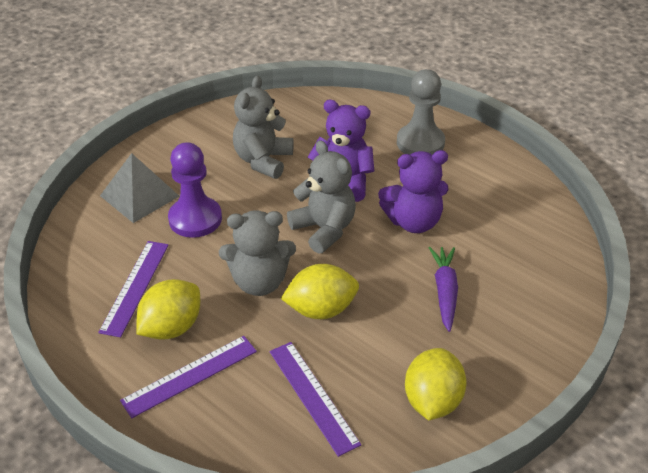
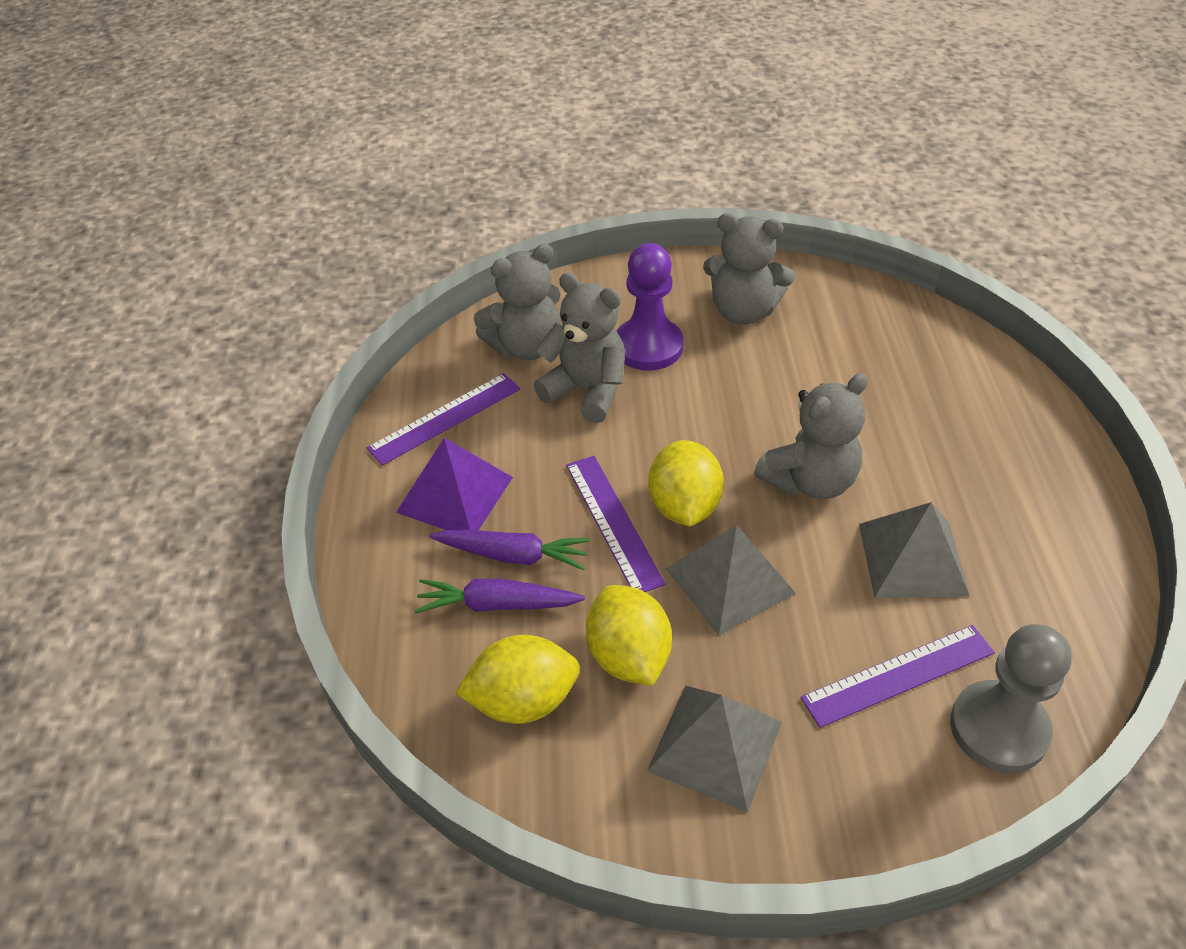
grey pyramid: 1 -> 3
grey teddy bear: 3 -> 4
purple carrot: 1 -> 2
purple pyramid: 0 -> 1
purple teddy bear: 2 -> 0

